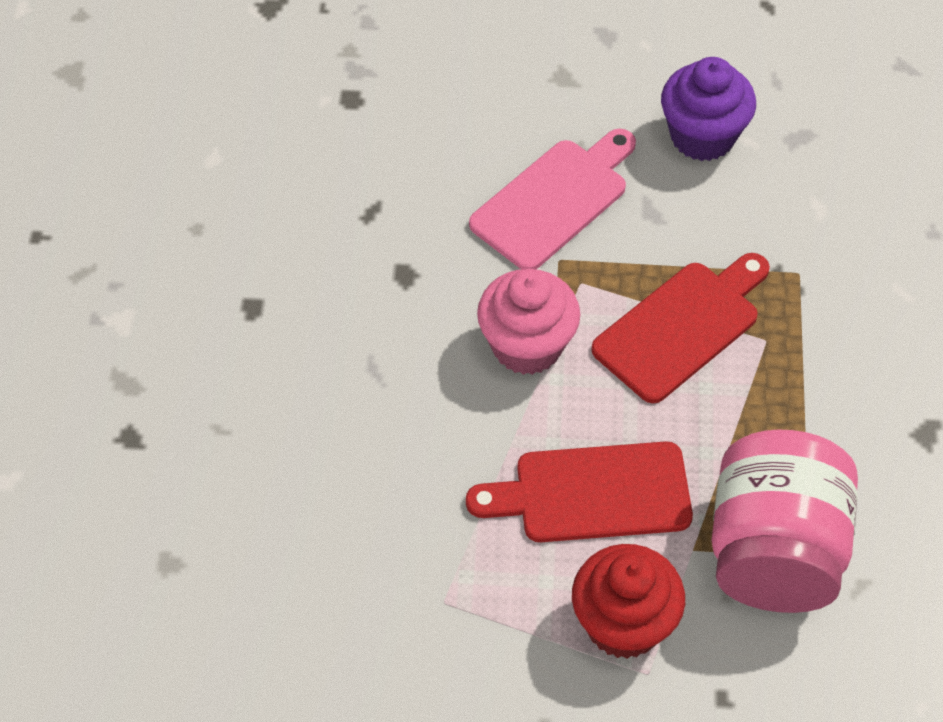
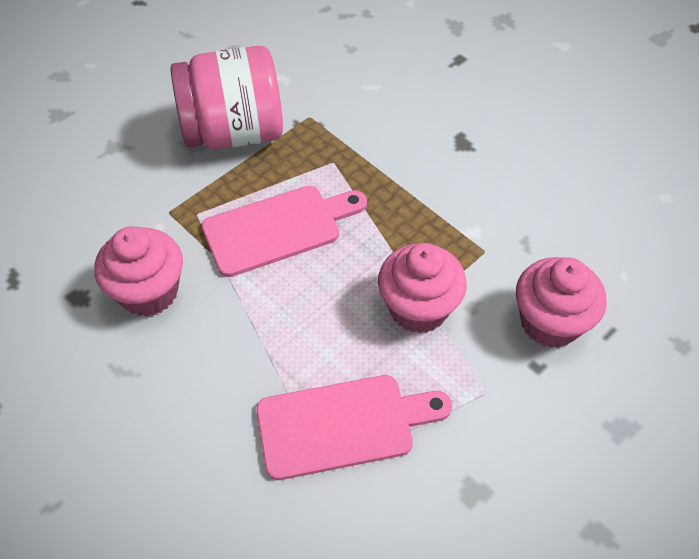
pink cupcake: 1 -> 3
pink cutting board: 1 -> 2
purple cupcake: 1 -> 0
red cupcake: 1 -> 0
red cutting board: 2 -> 0

